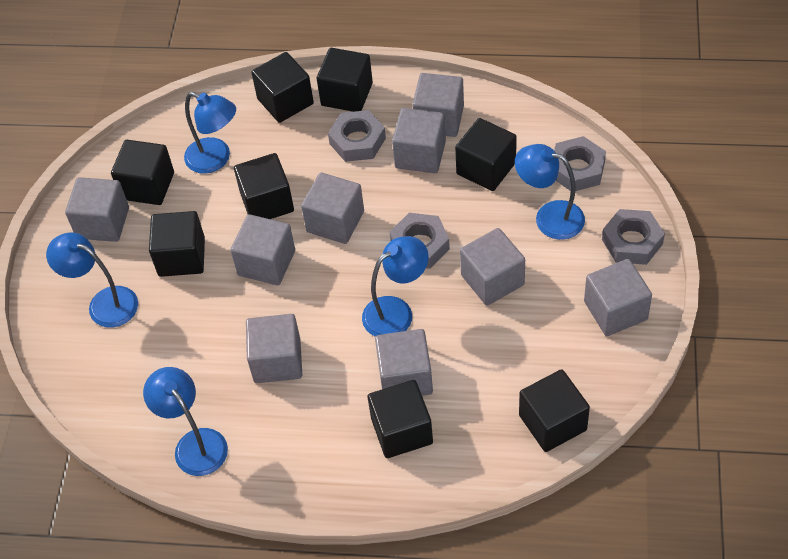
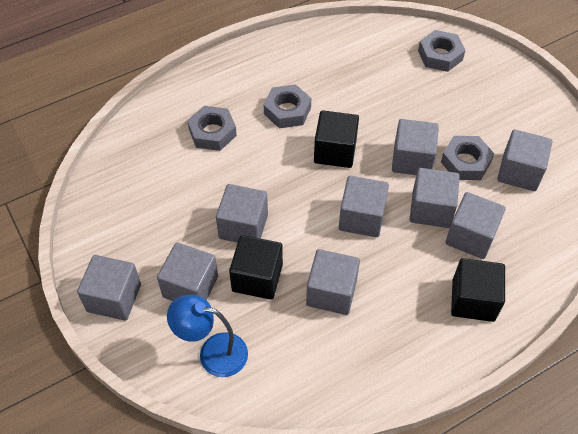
black cube: 8 -> 3
blue lamp: 5 -> 1

